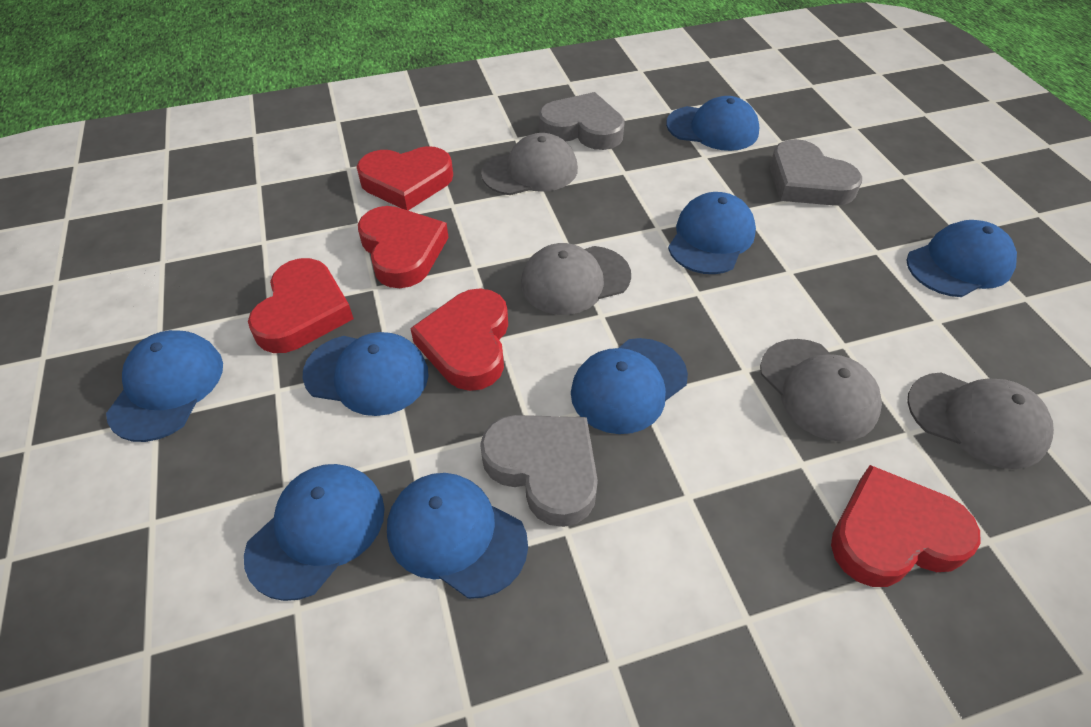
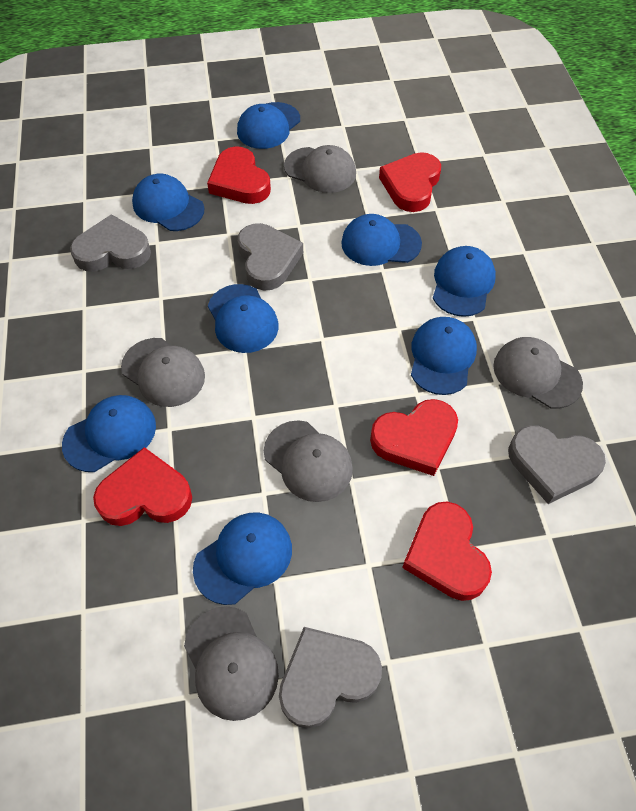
grey cap: 4 -> 5
grey heart: 3 -> 4

